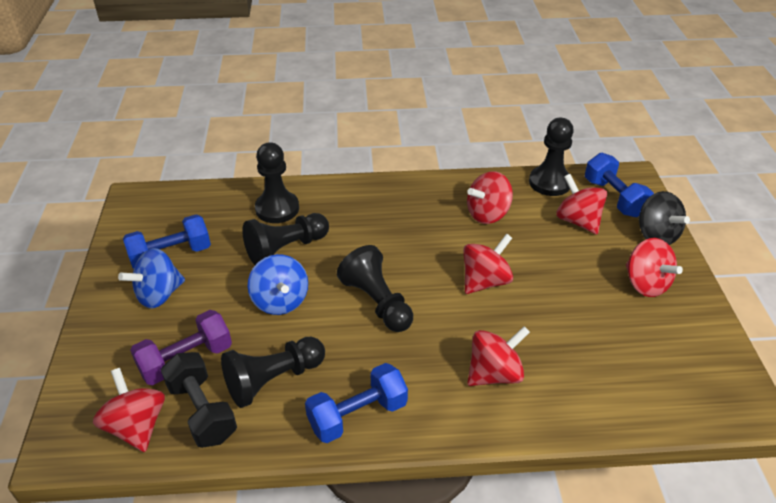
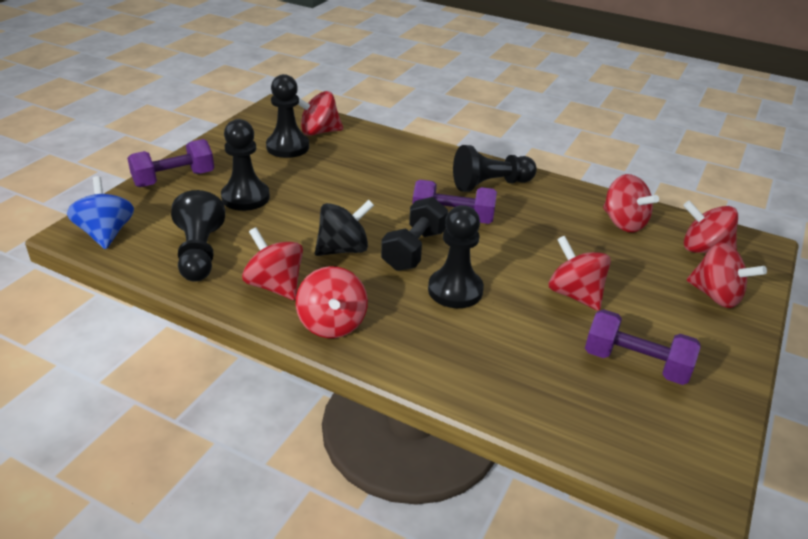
blue dumbbell: 3 -> 0
blue spinning top: 2 -> 1
purple dumbbell: 1 -> 3
red spinning top: 6 -> 7

